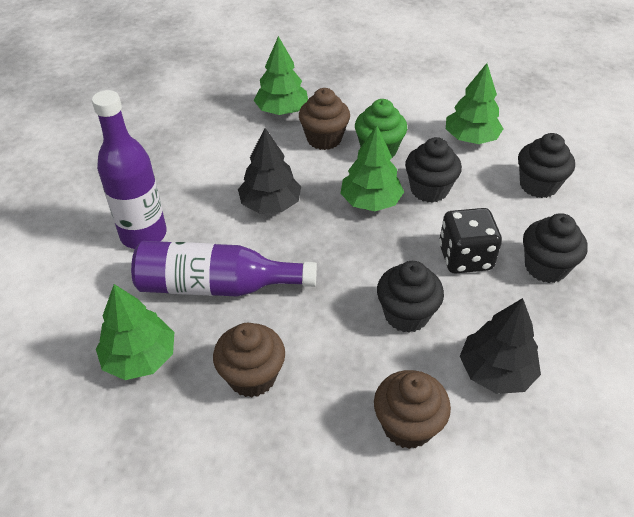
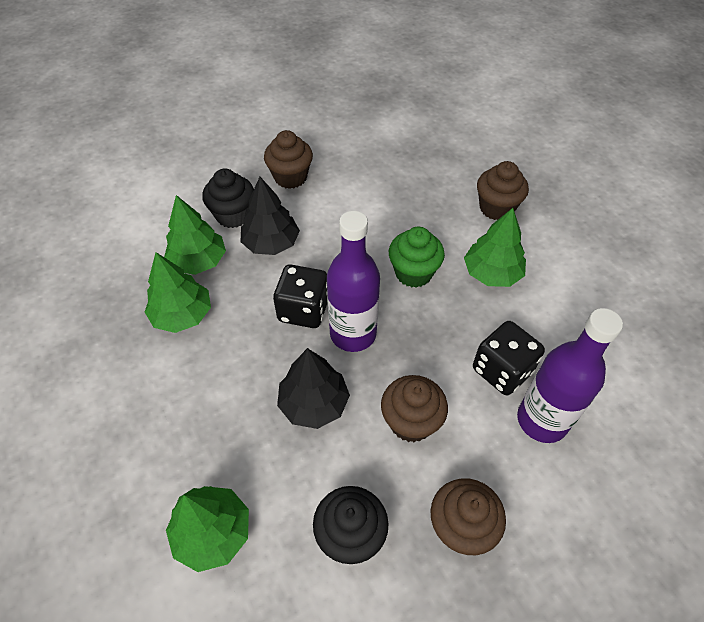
black cupcake: 4 -> 2
black dice: 1 -> 2
brown cupcake: 3 -> 4

